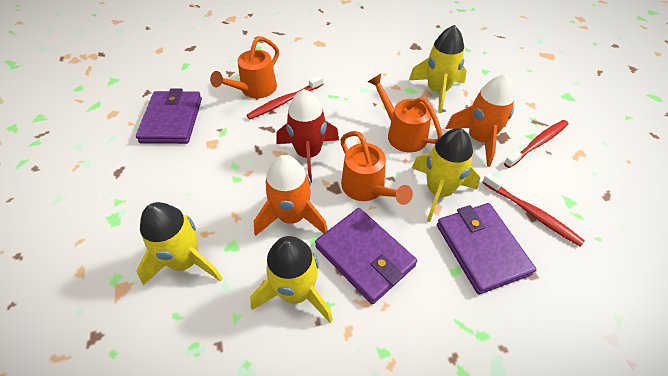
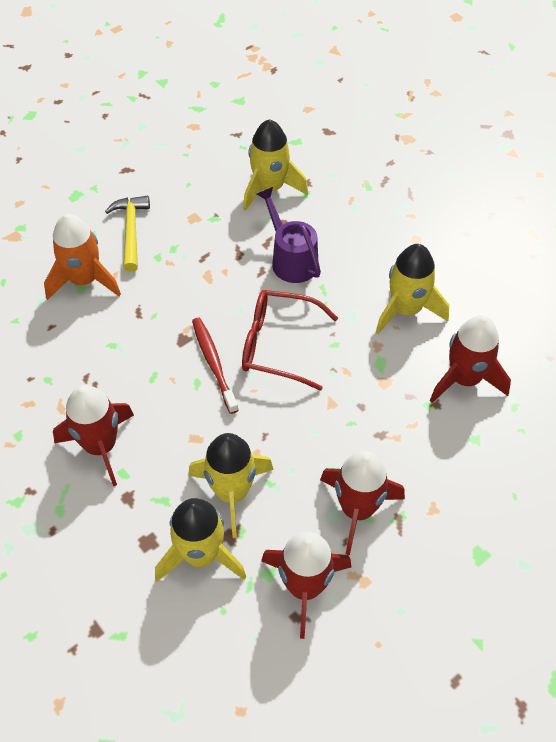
orange rocket: 2 -> 1
orange watering can: 3 -> 0
purple wallet: 3 -> 0
purple watering can: 0 -> 1
red glasses: 0 -> 1
red rocket: 1 -> 4
red toothbrush: 3 -> 1
yellow hammer: 0 -> 1

